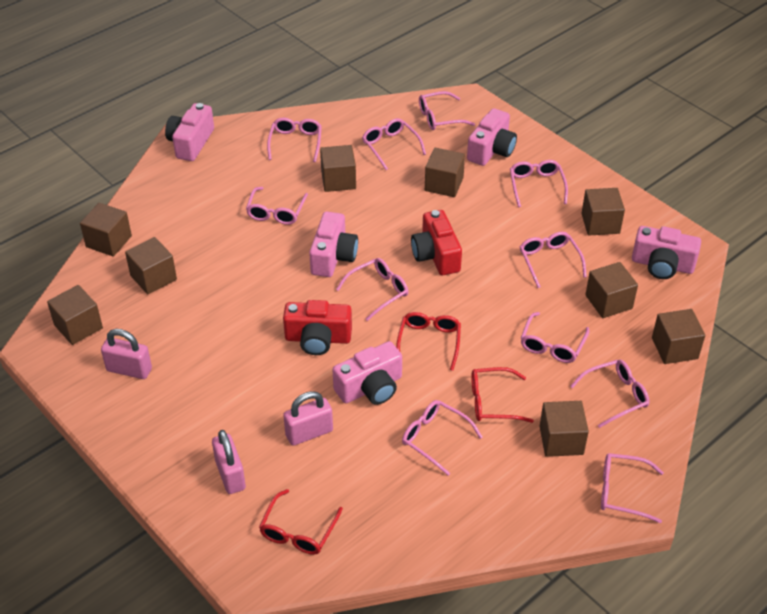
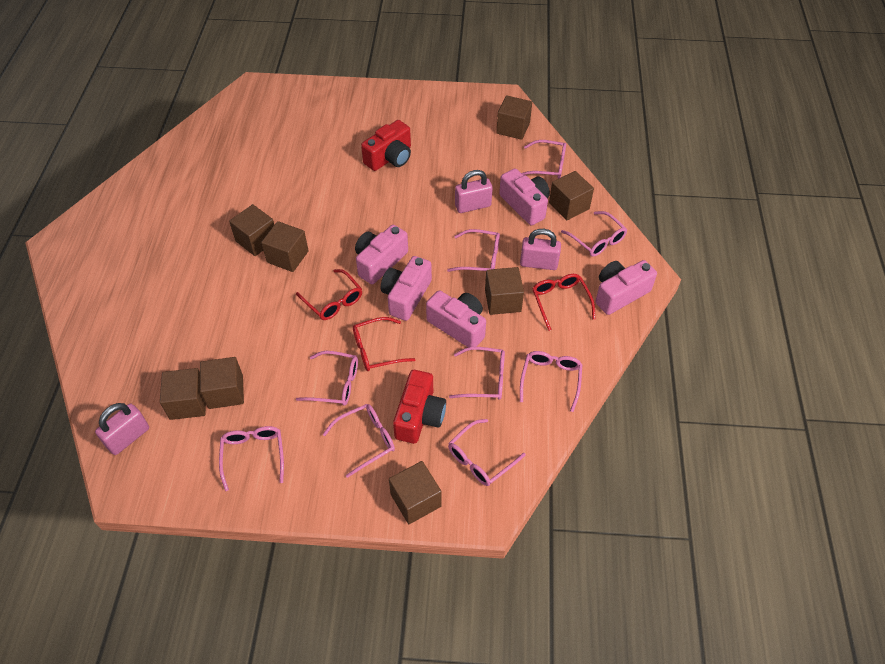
brown cube: 9 -> 8
pink glasses: 11 -> 9

